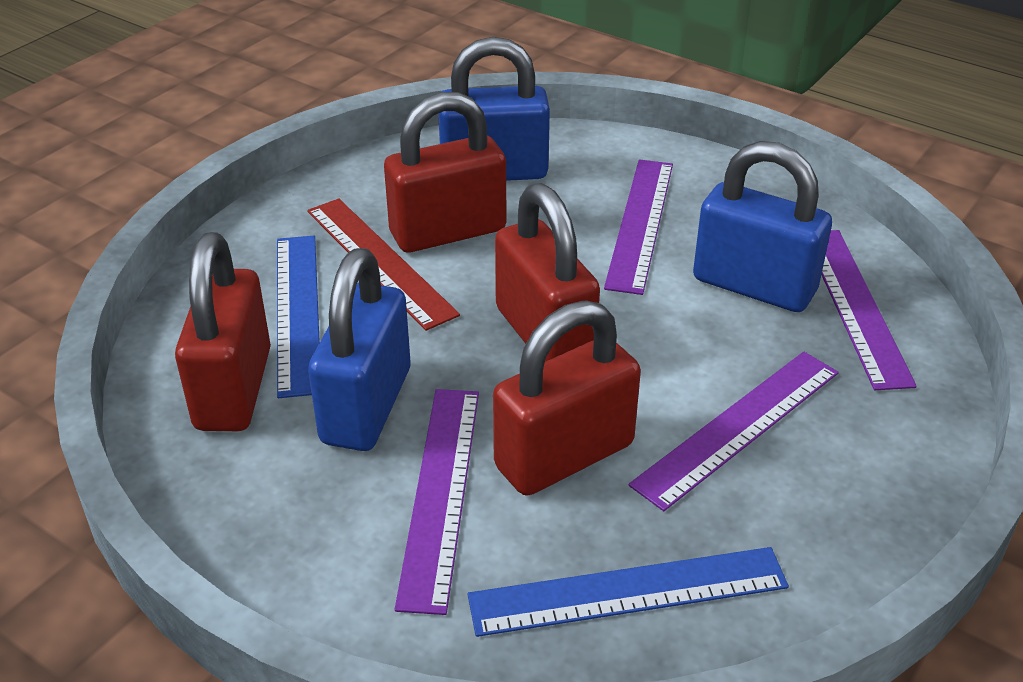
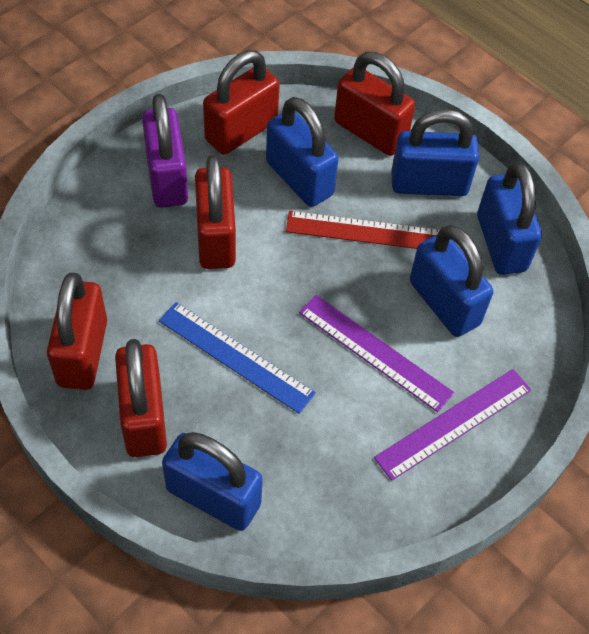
blue padlock: 3 -> 5
blue ruler: 2 -> 1
purple padlock: 0 -> 1
purple ruler: 4 -> 2
red padlock: 4 -> 5

